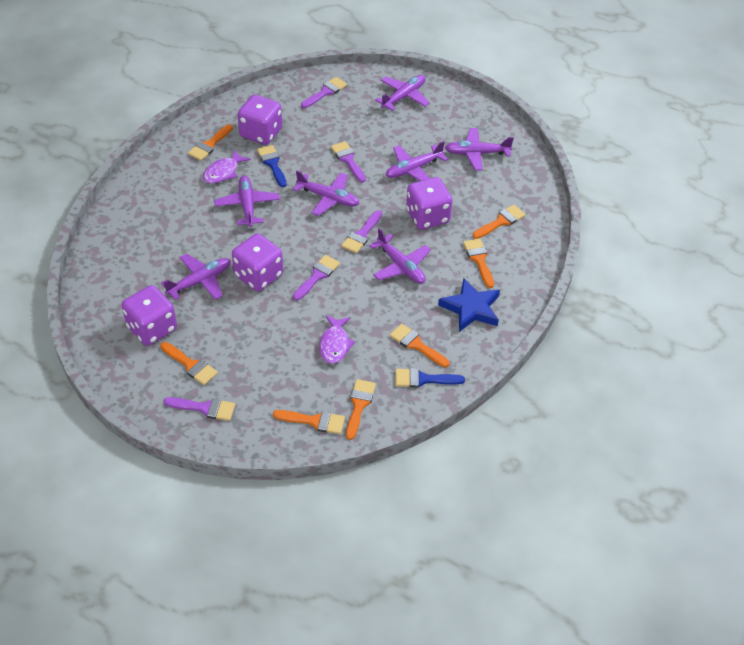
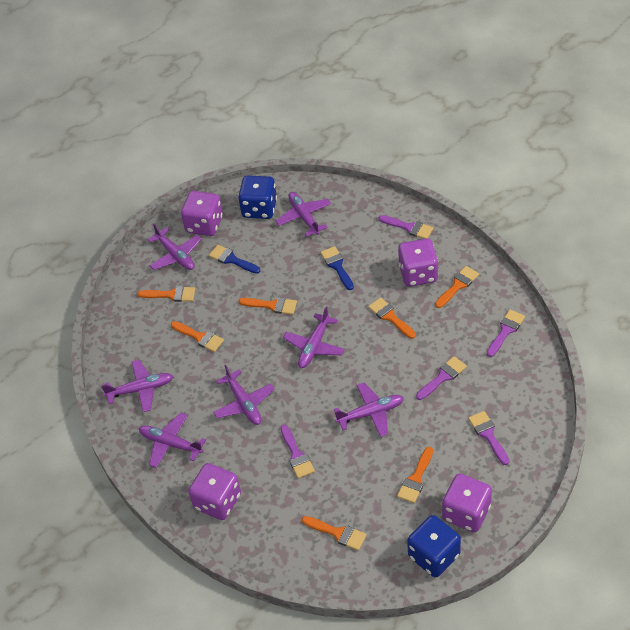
blue dice: 0 -> 2
blue star: 1 -> 0
purple fish: 2 -> 0

